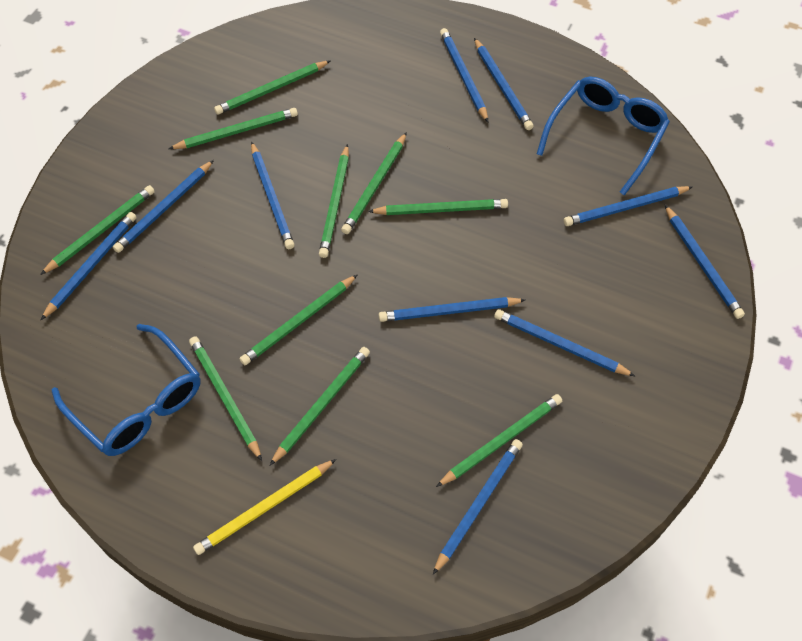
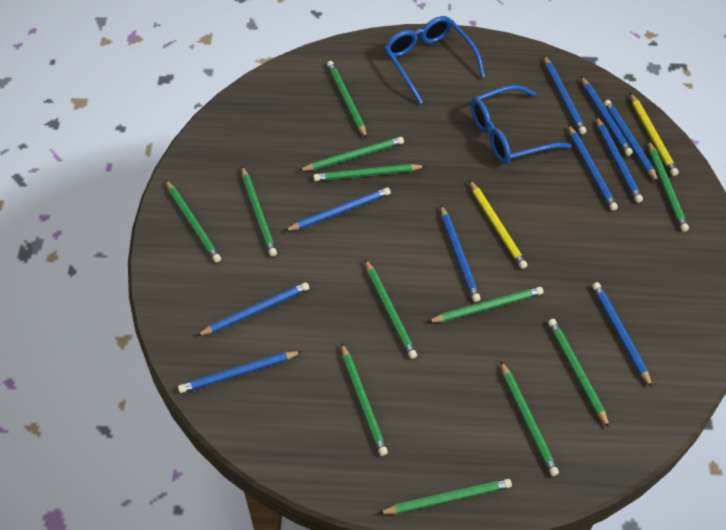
green pencil: 10 -> 12
yellow pencil: 1 -> 2

